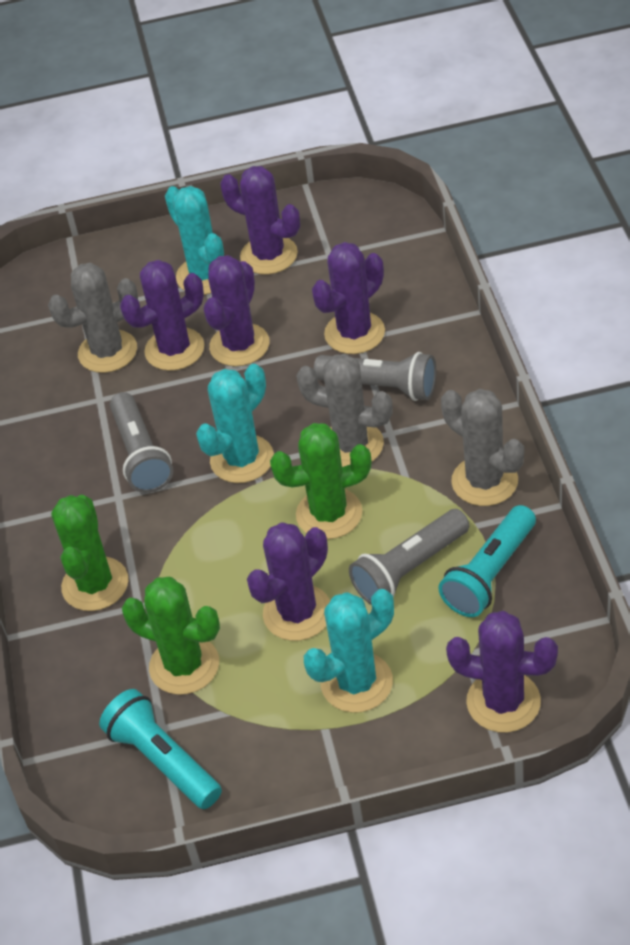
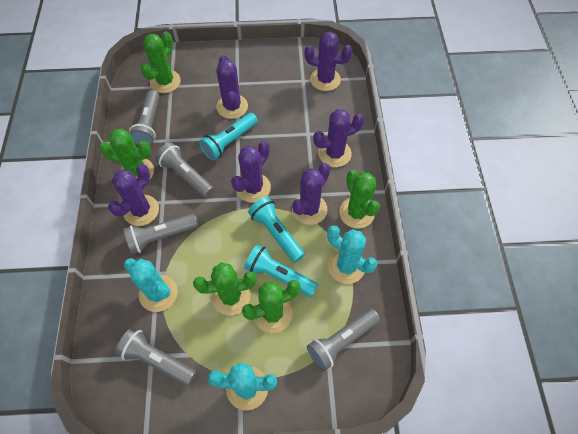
green cactus: 3 -> 5
grey cactus: 3 -> 0
grey flashlight: 3 -> 5
turquoise flashlight: 2 -> 3

